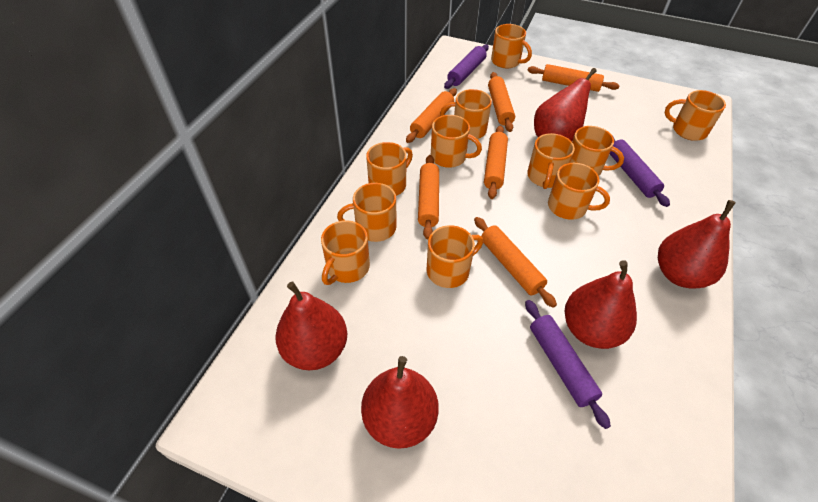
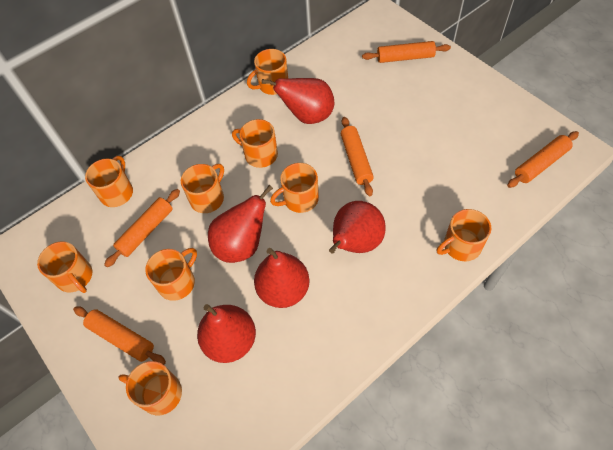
orange mug: 11 -> 9
orange rolling pin: 6 -> 5
purple rolling pin: 3 -> 0

